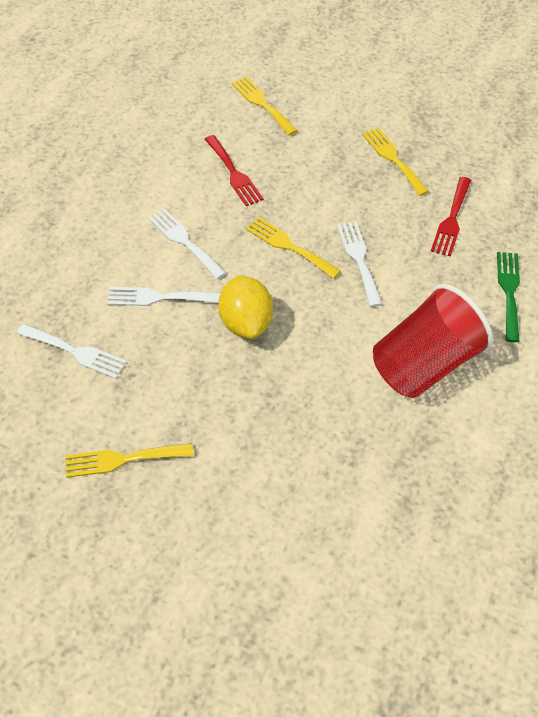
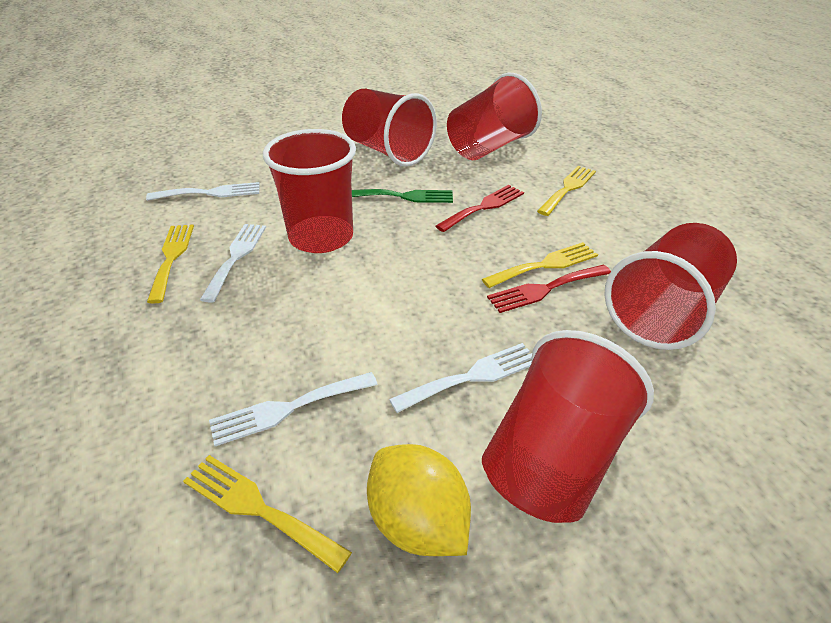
red cup: 1 -> 5

